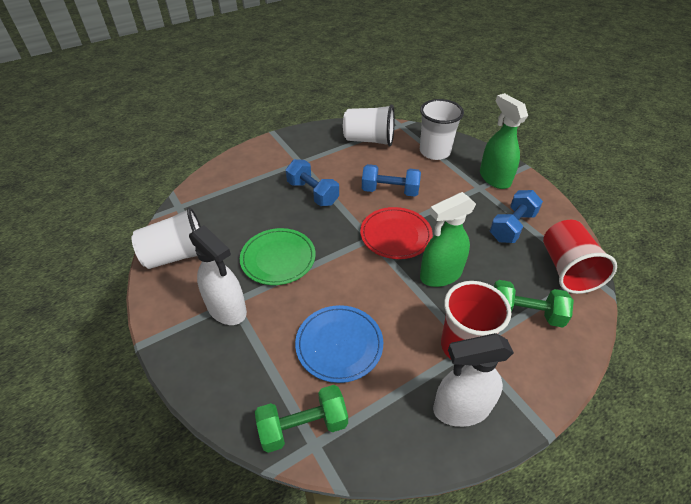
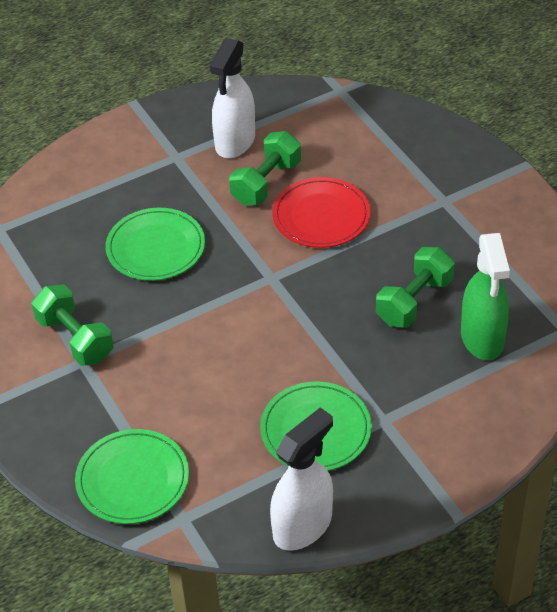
blue dumbbell: 3 -> 0
blue plate: 1 -> 0
green dumbbell: 2 -> 3
green plate: 1 -> 3
green spray bottle: 2 -> 1
red cup: 2 -> 0
white cup: 3 -> 0

